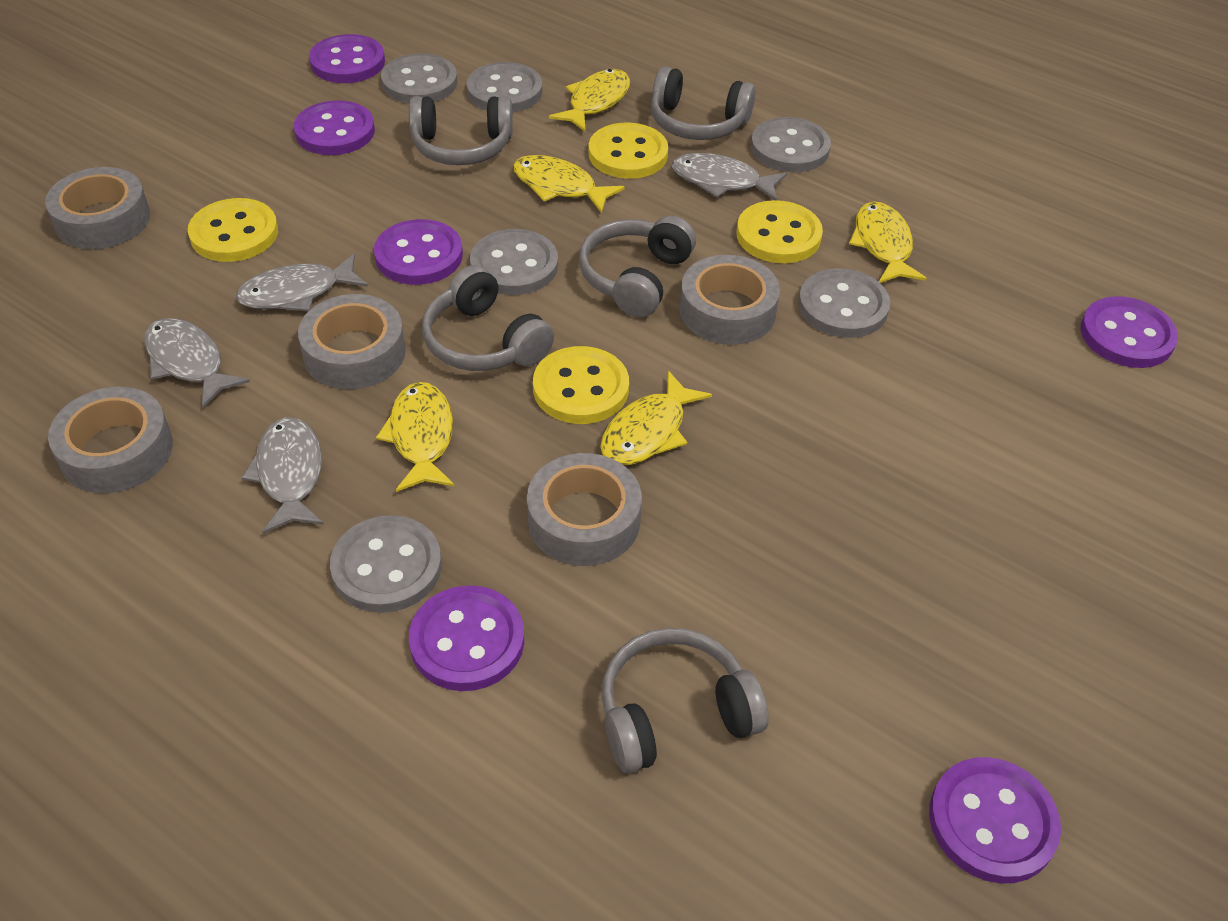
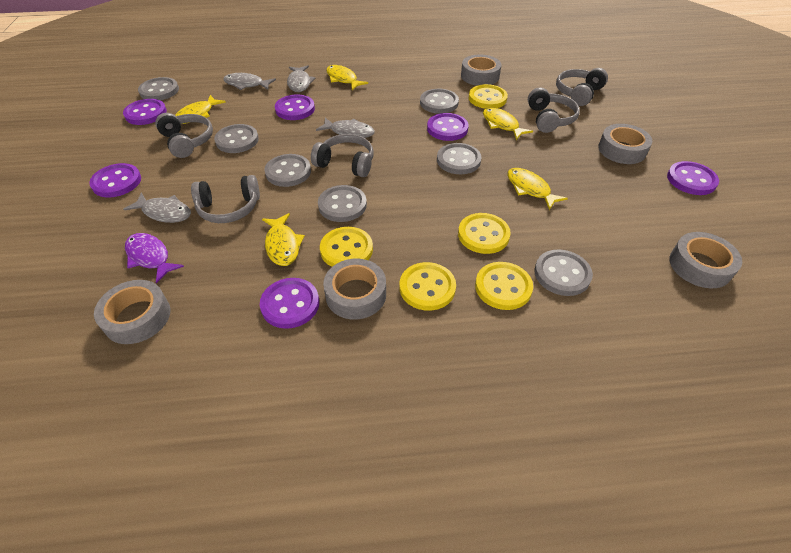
grey button: 6 -> 7
purple fish: 0 -> 1
yellow button: 4 -> 5

